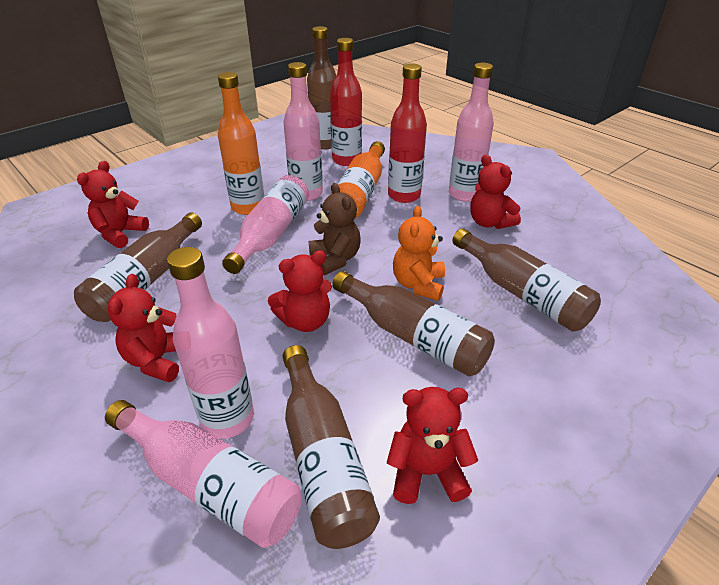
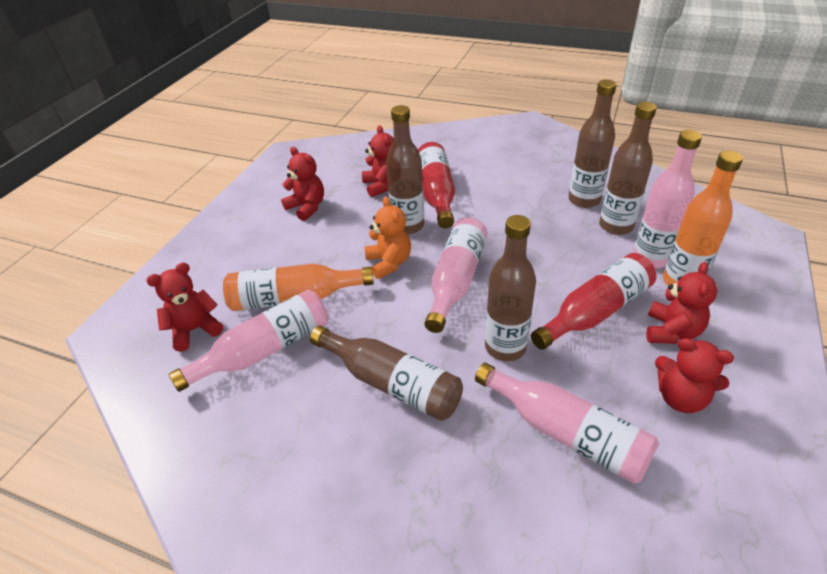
brown teddy bear: 1 -> 0
pink bottle: 5 -> 4

